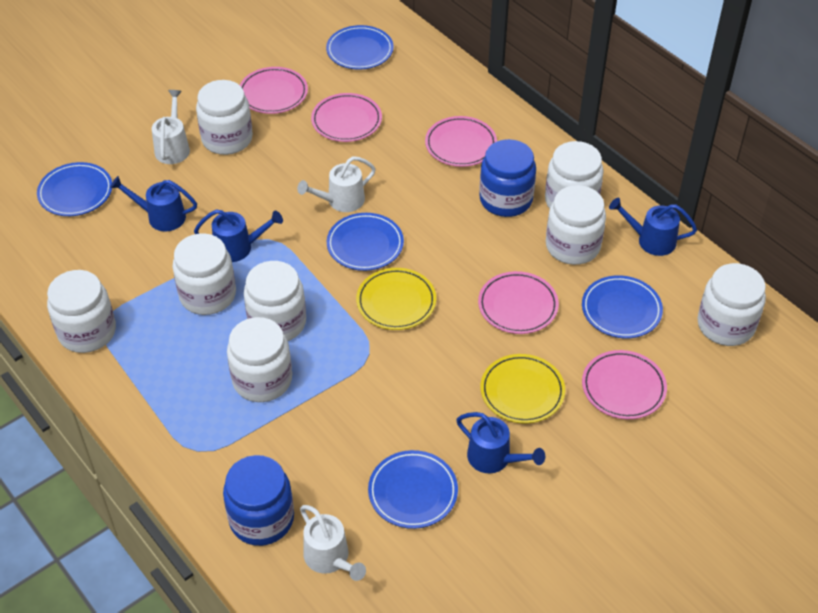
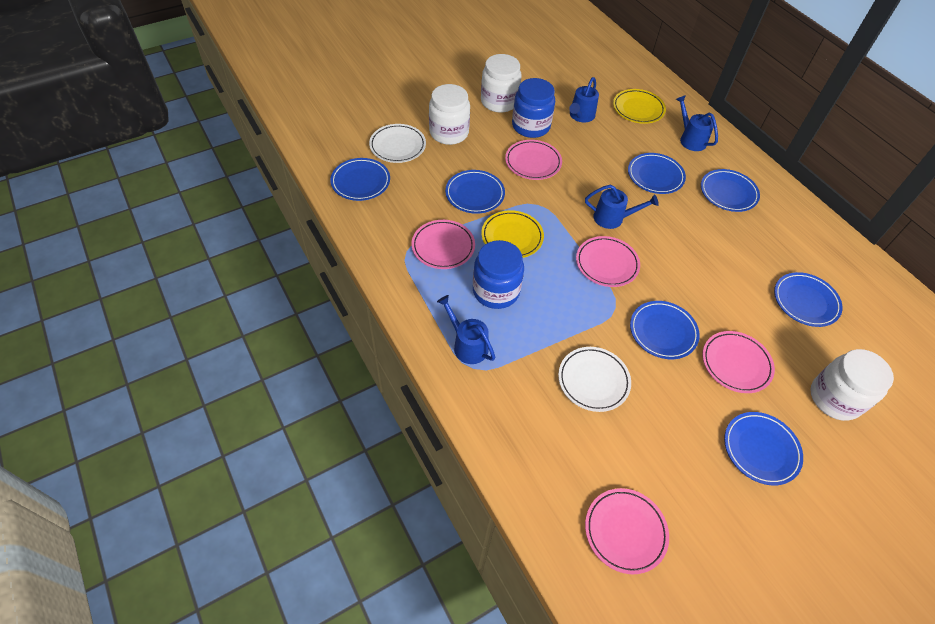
blue plate: 5 -> 7
white jar: 8 -> 3
white plate: 0 -> 2
white watering can: 3 -> 0

